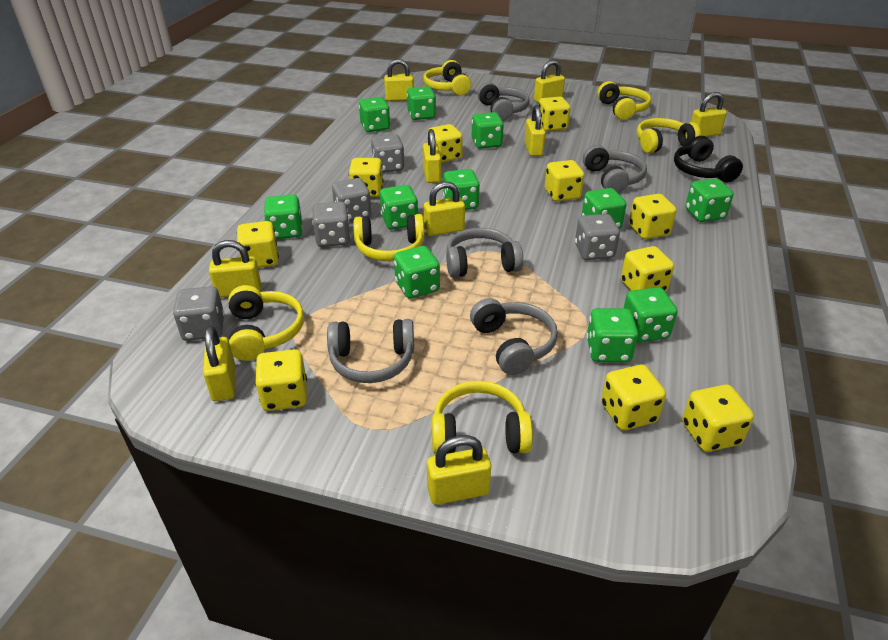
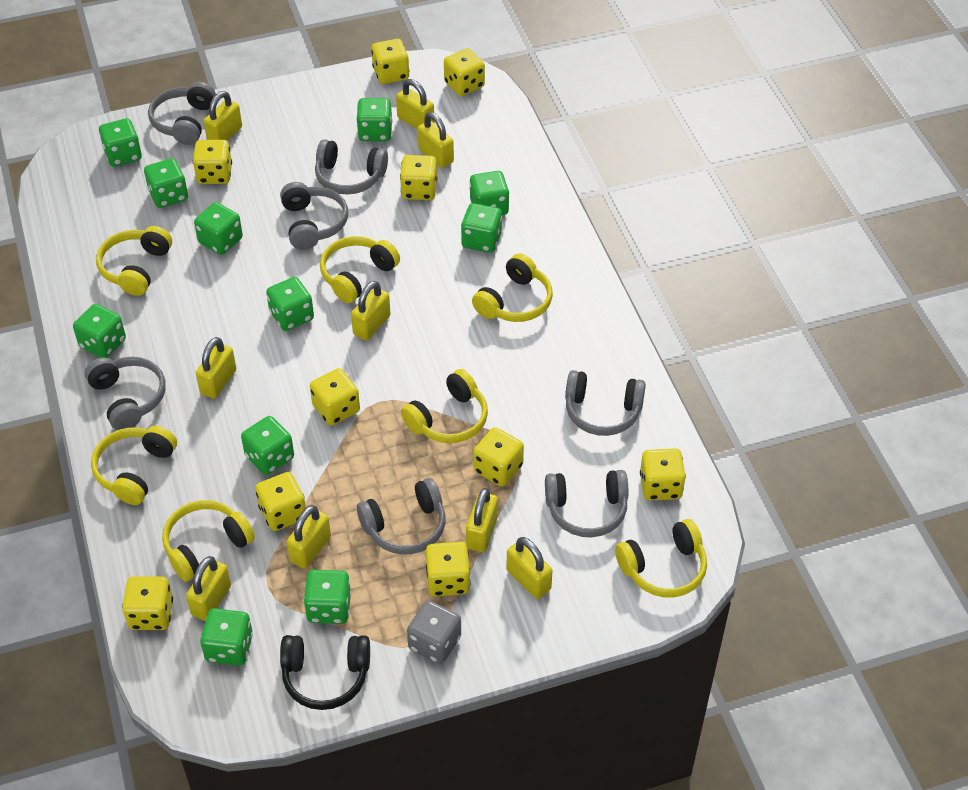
grey dice: 5 -> 1
grey headphones: 5 -> 7
yellow headphones: 6 -> 7

